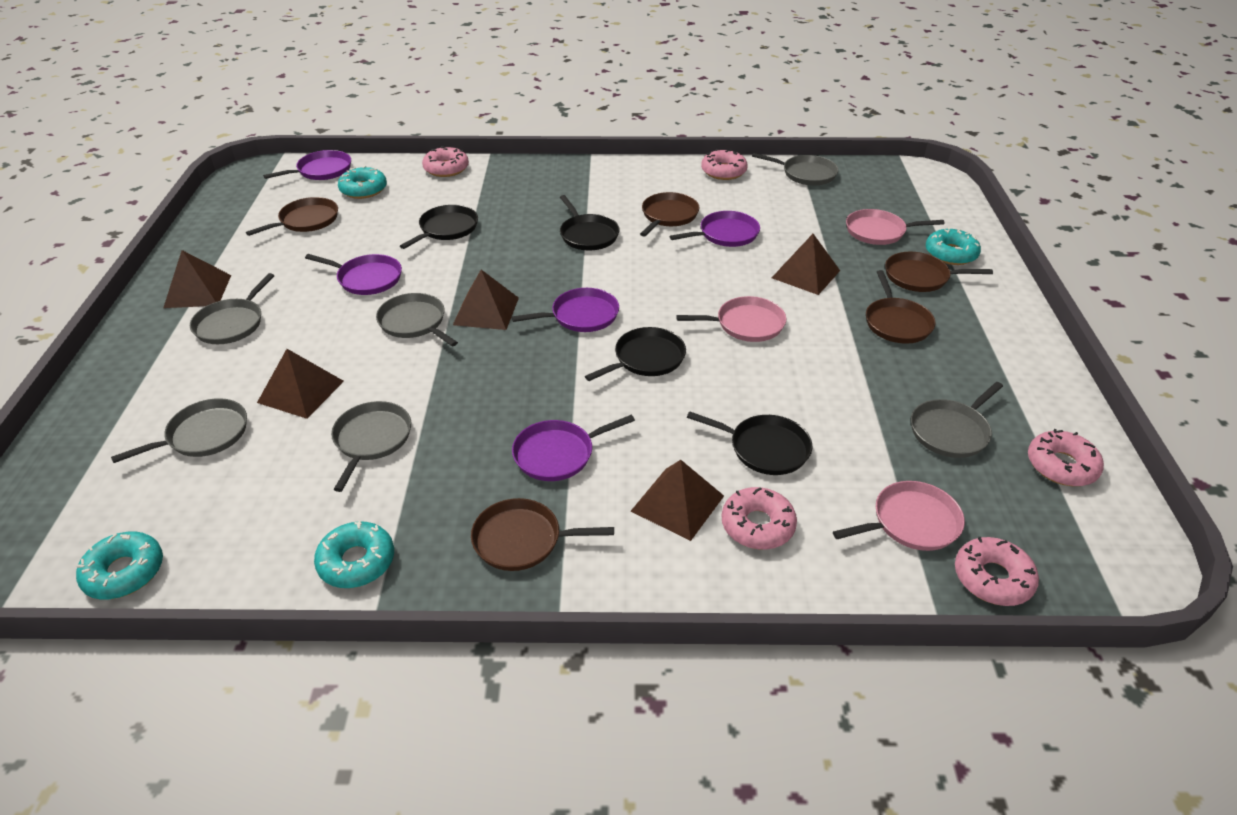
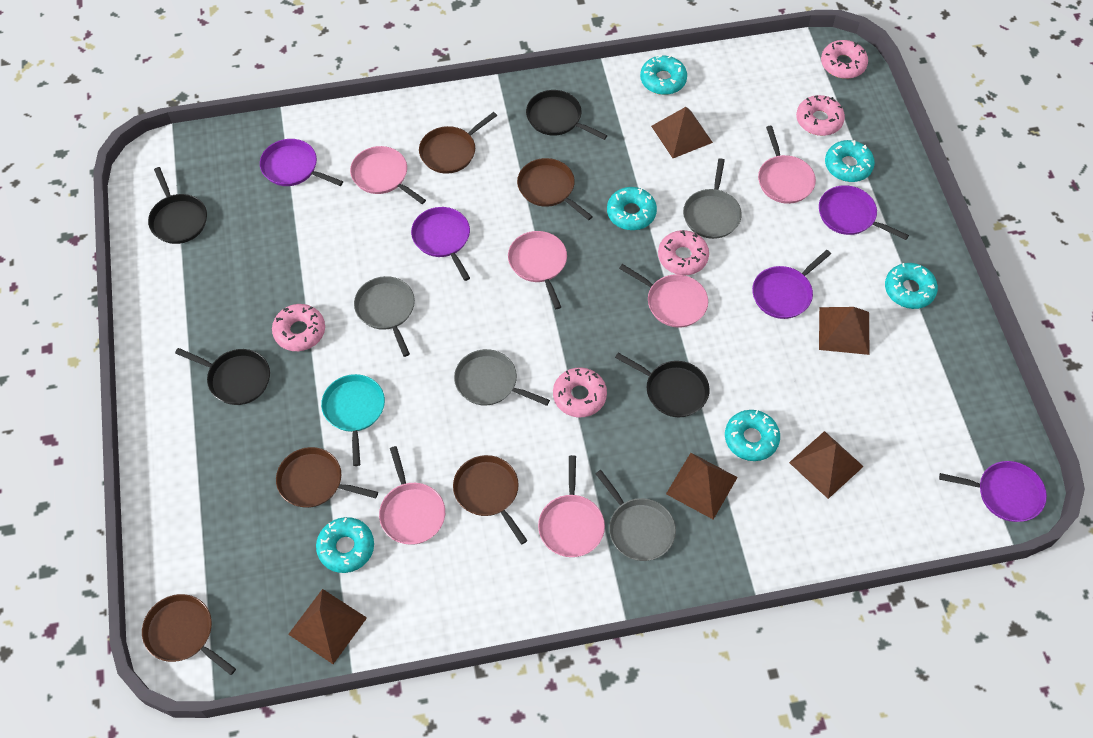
grey pan: 6 -> 4
pink pan: 3 -> 6
turquoise donut: 4 -> 6
turquoise pan: 0 -> 1

